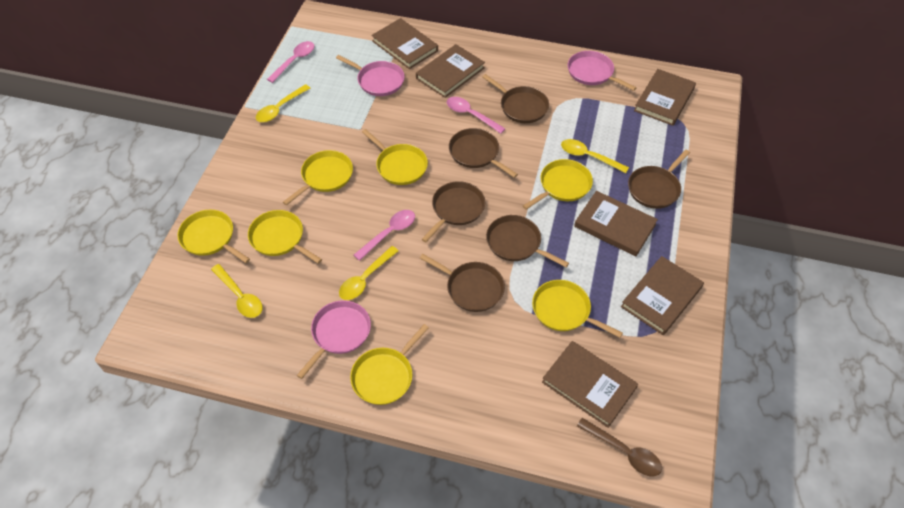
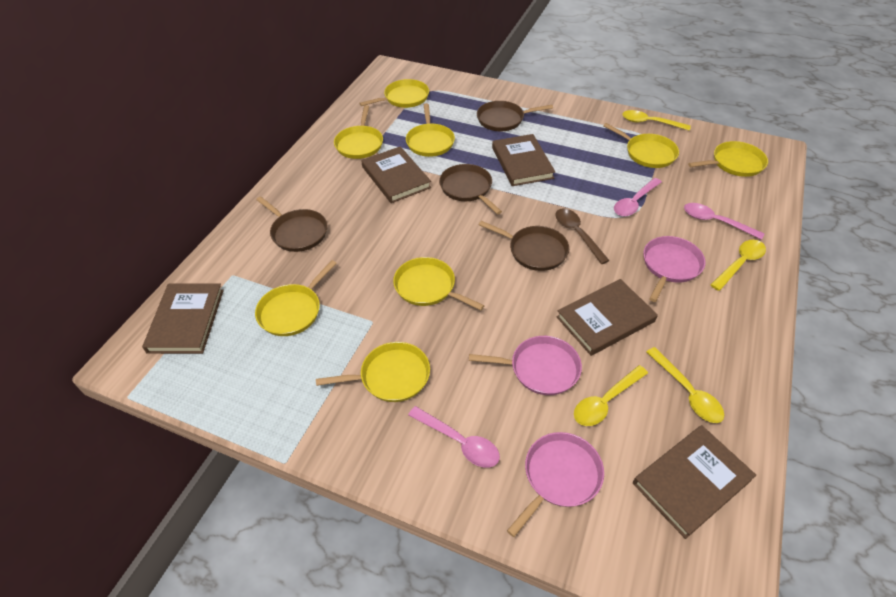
brown book: 6 -> 5
brown pan: 6 -> 4
yellow pan: 7 -> 8

